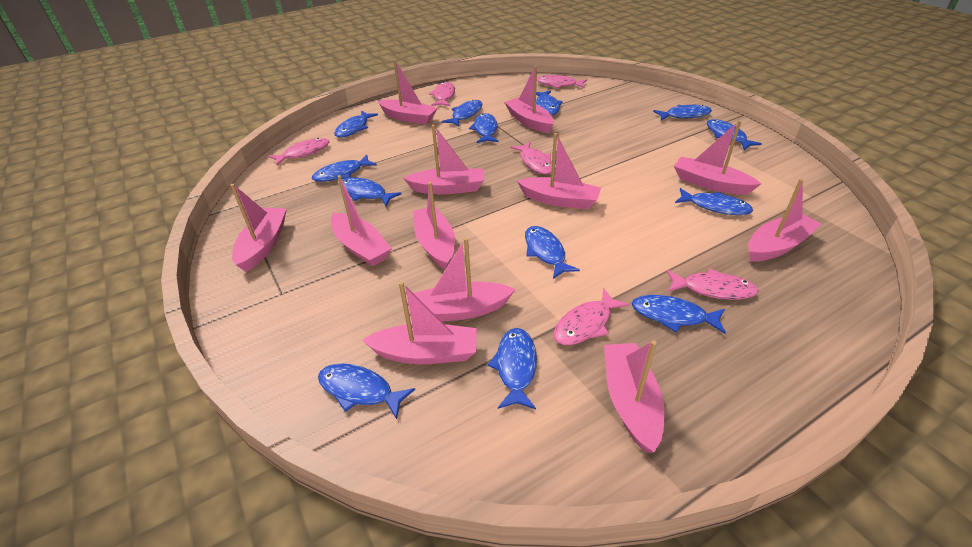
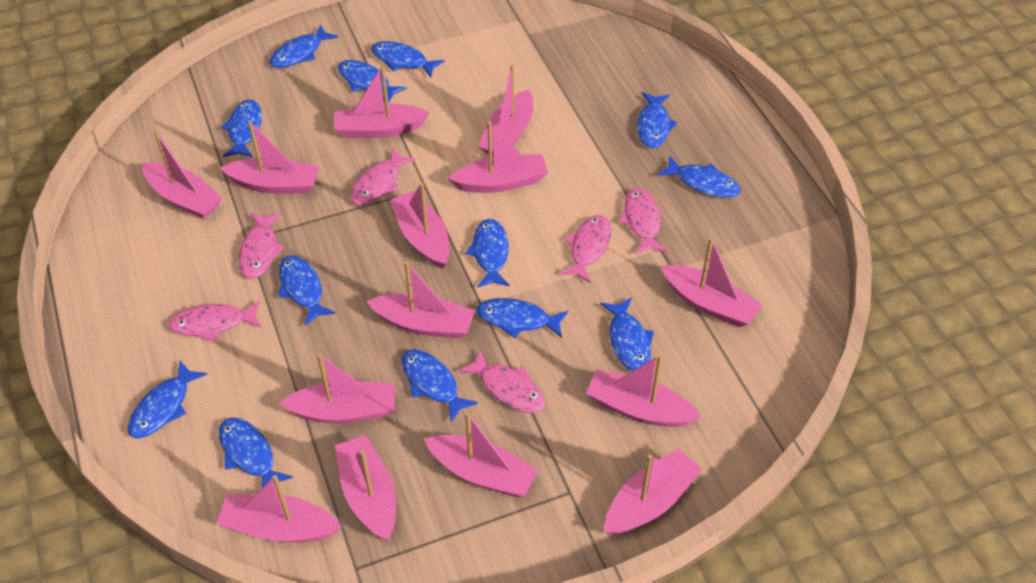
pink boat: 12 -> 14

